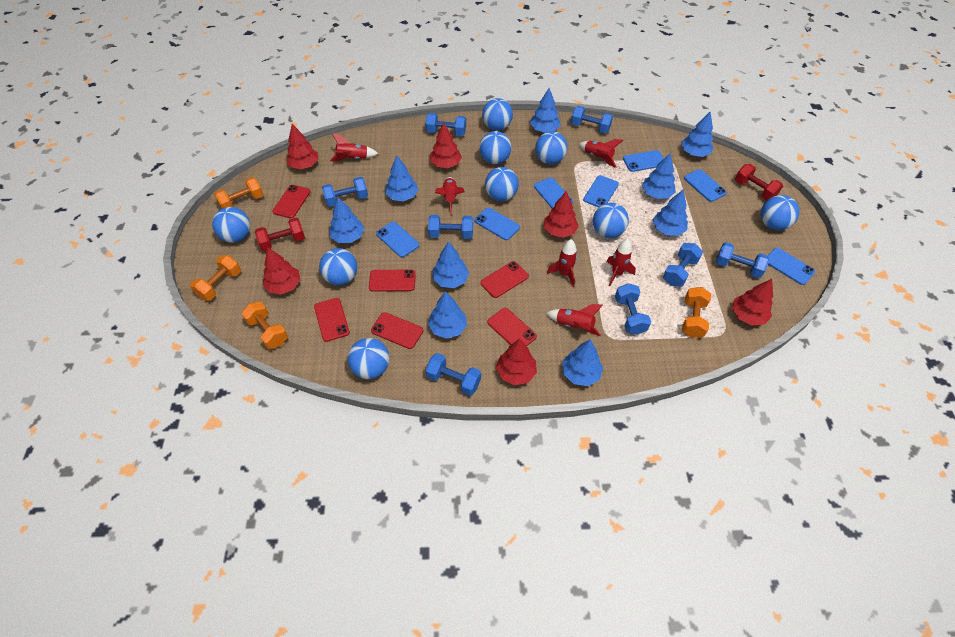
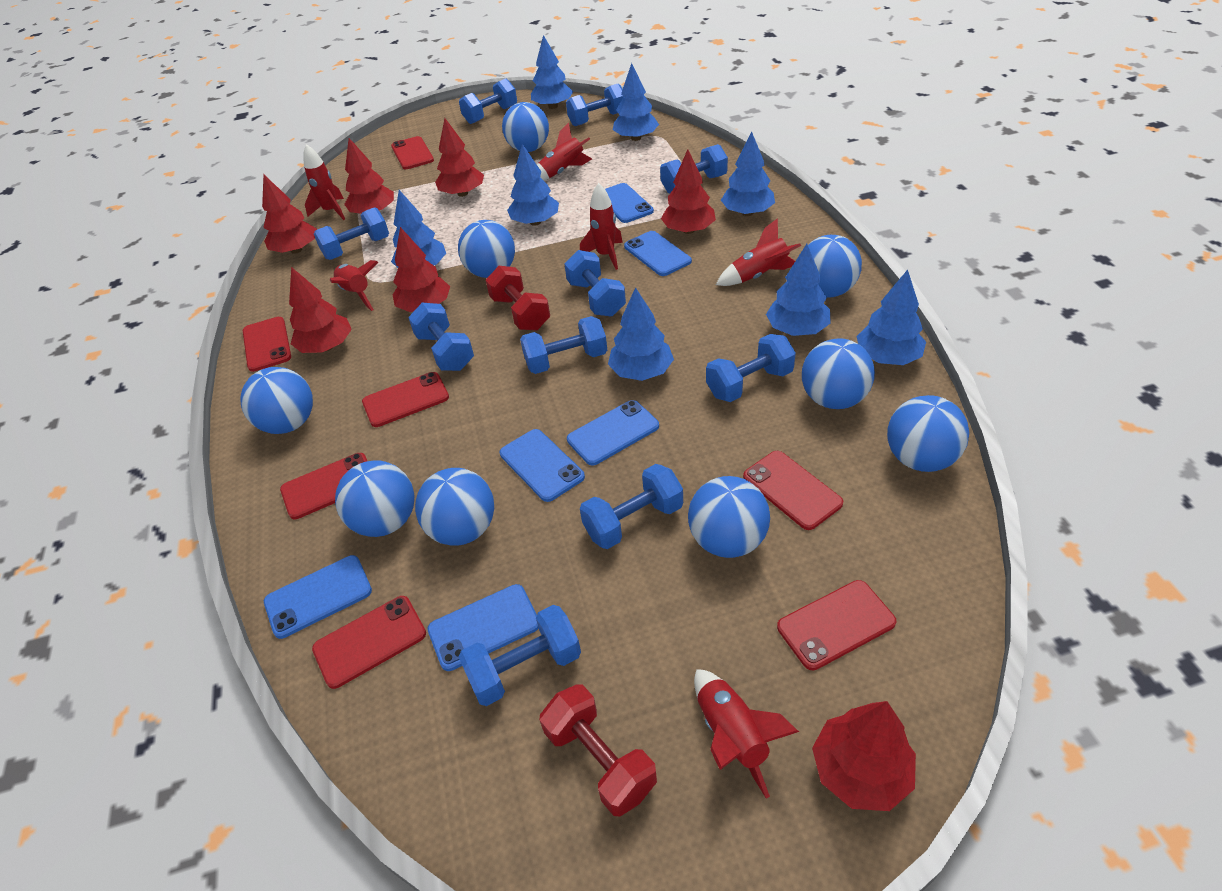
blue dumbbell: 8 -> 10
blue phone: 7 -> 6
blue tree: 9 -> 8
orange dumbbell: 4 -> 0
red phone: 6 -> 7
red tree: 6 -> 7

